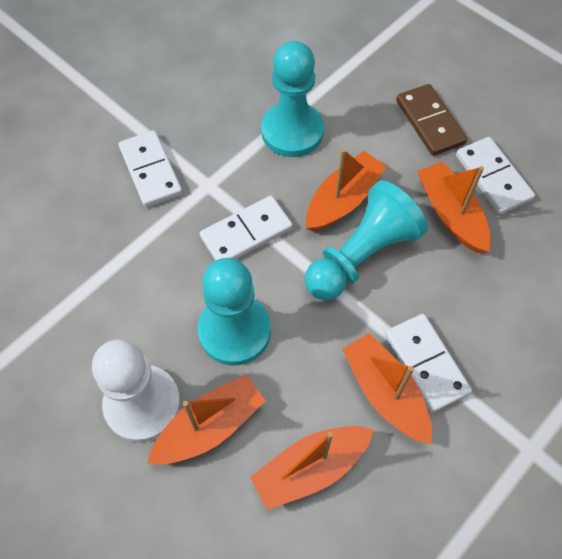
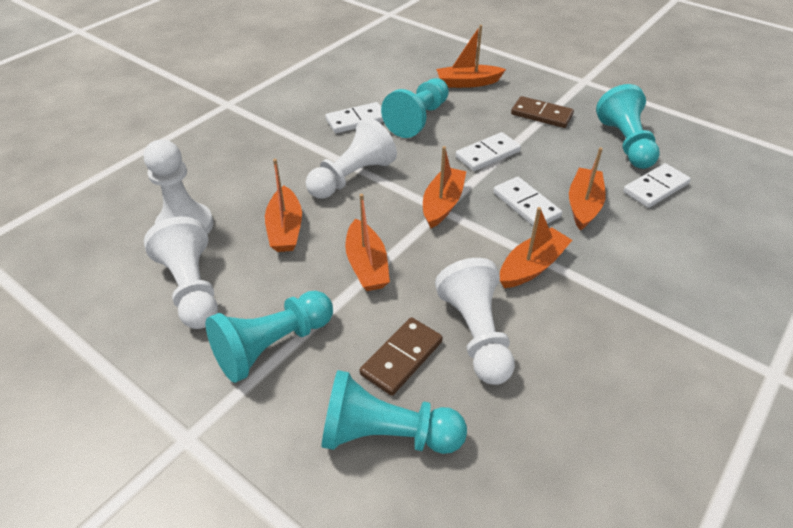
brown domino: 1 -> 2
orange boat: 5 -> 6
turquoise pawn: 3 -> 4
white pawn: 1 -> 4

